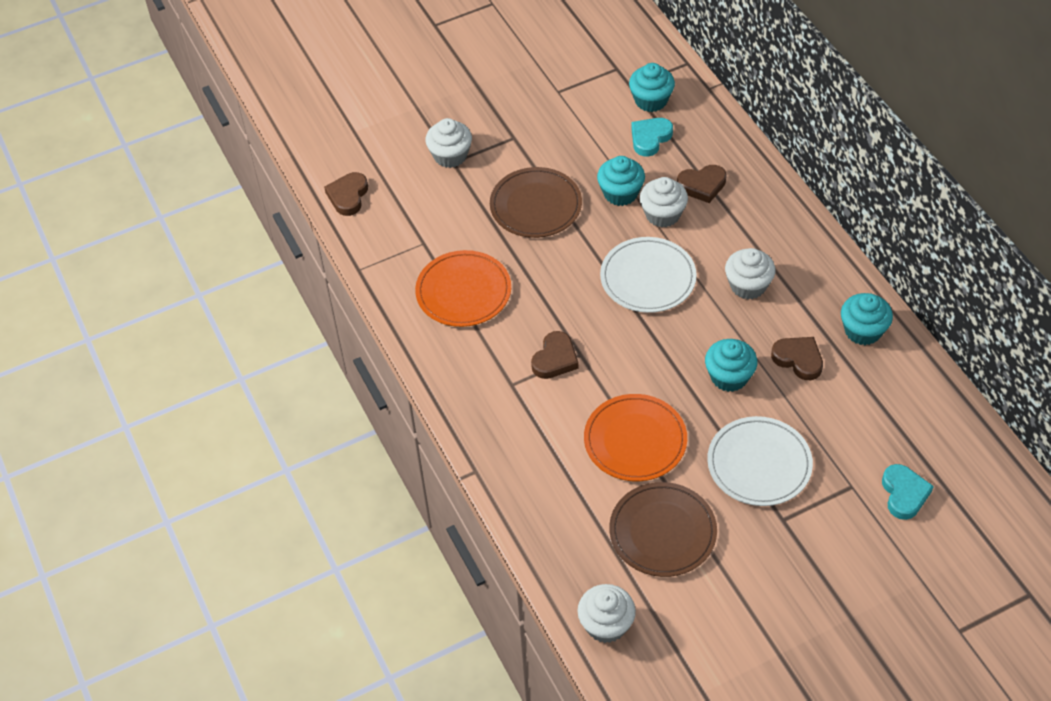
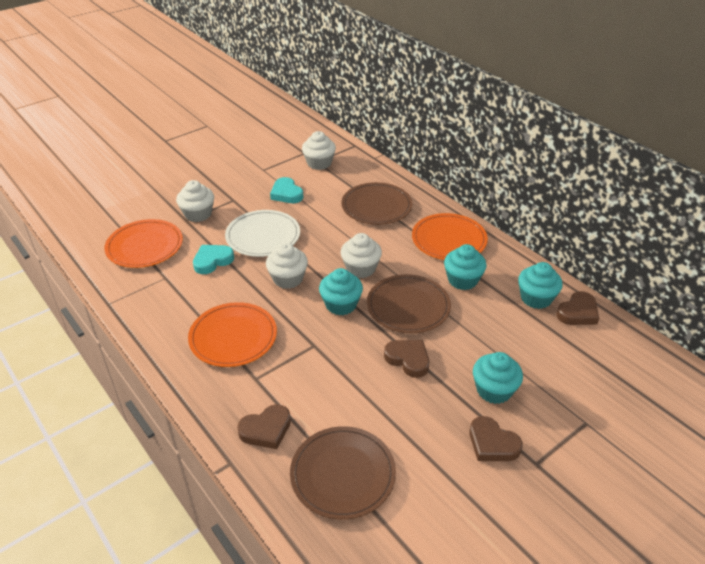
brown plate: 2 -> 3
orange plate: 2 -> 3
white plate: 2 -> 1

